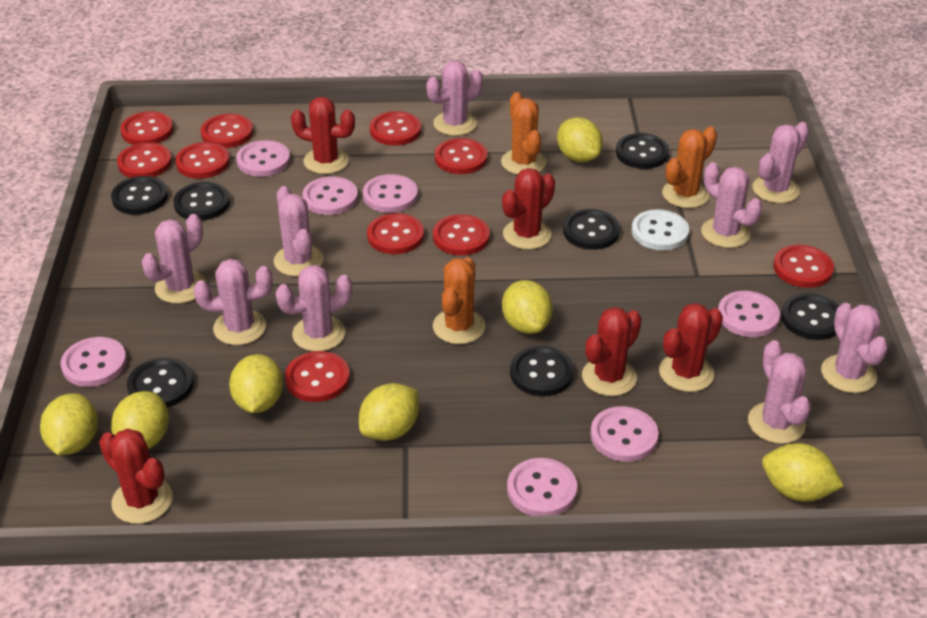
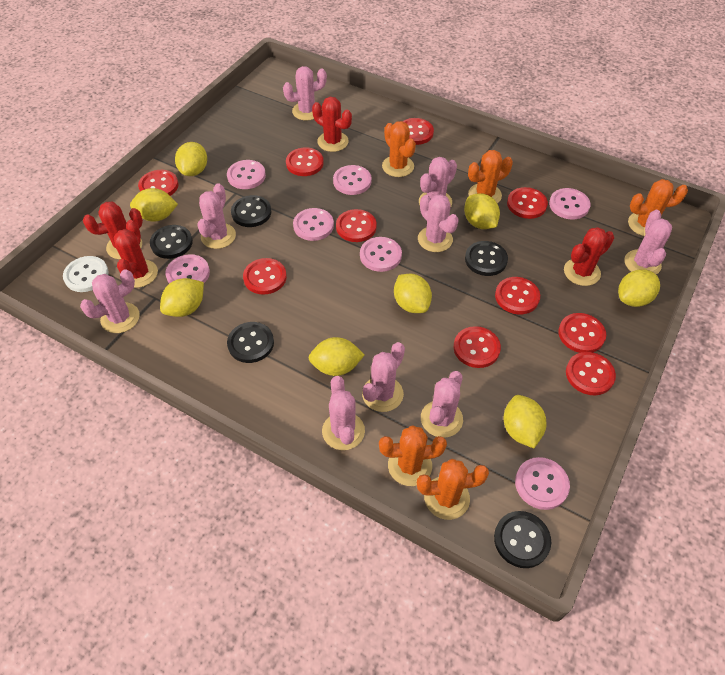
black button: 7 -> 5
orange cactus: 3 -> 5
red cactus: 5 -> 4
yellow lemon: 7 -> 8

